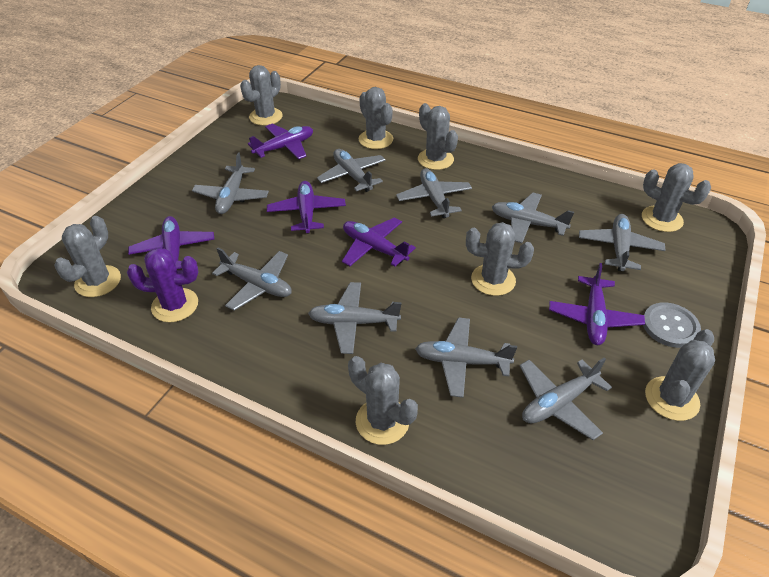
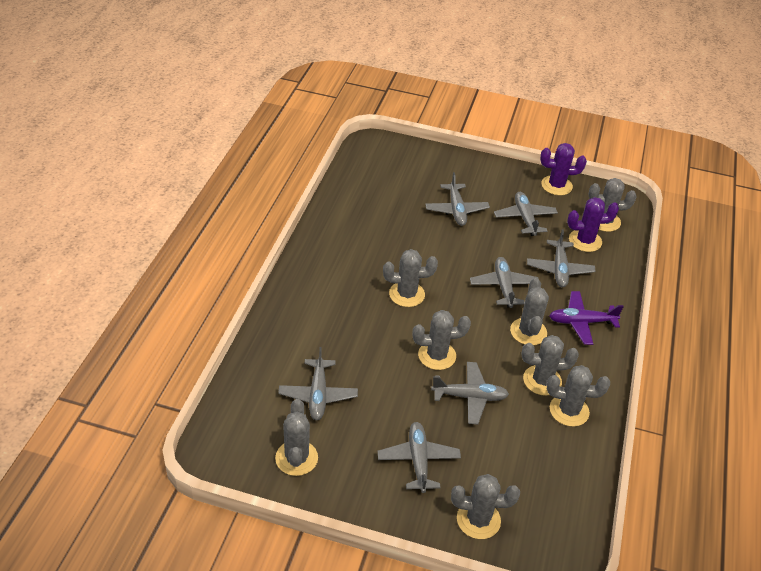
grey button: 1 -> 0
grey plane: 9 -> 7
purple cactus: 1 -> 2
purple plane: 5 -> 1

